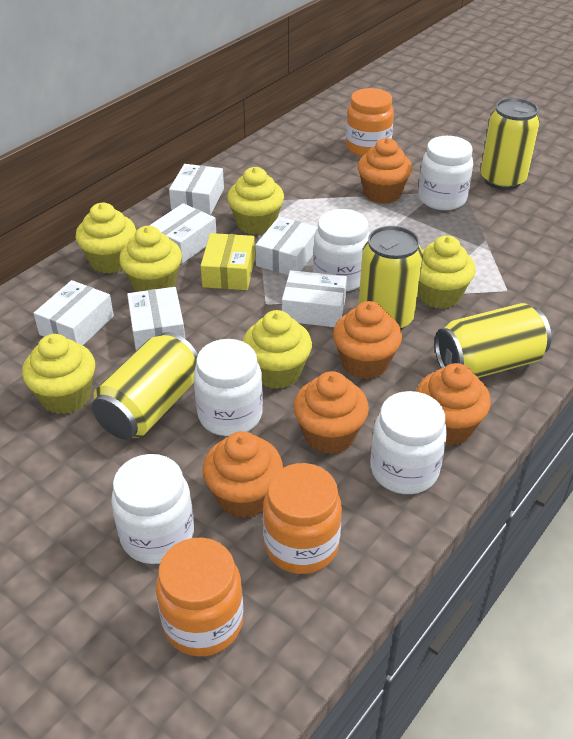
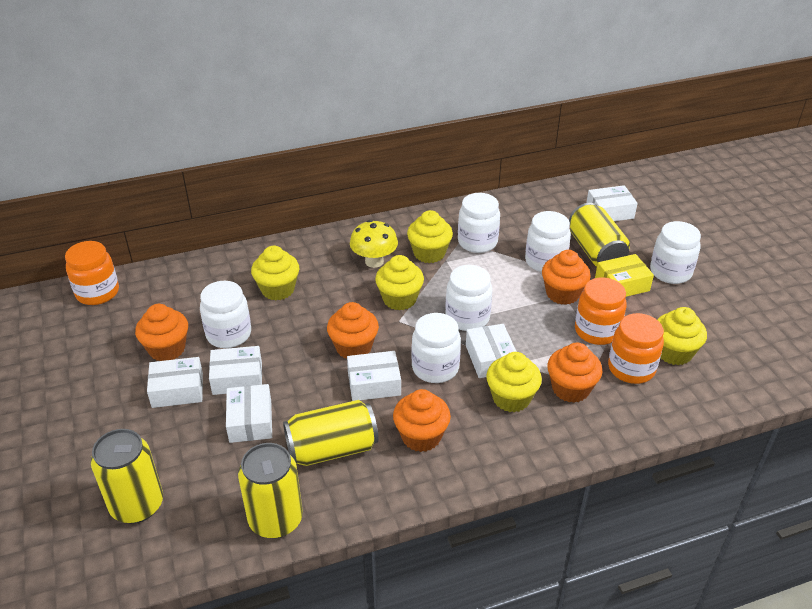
white jar: 5 -> 6
yellow cupcake: 6 -> 5
yellow mushroom: 0 -> 1

